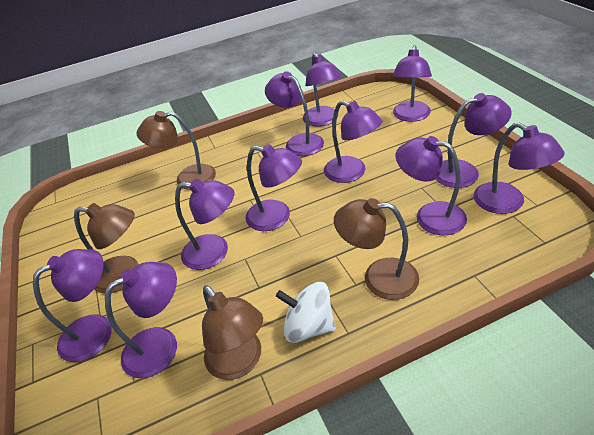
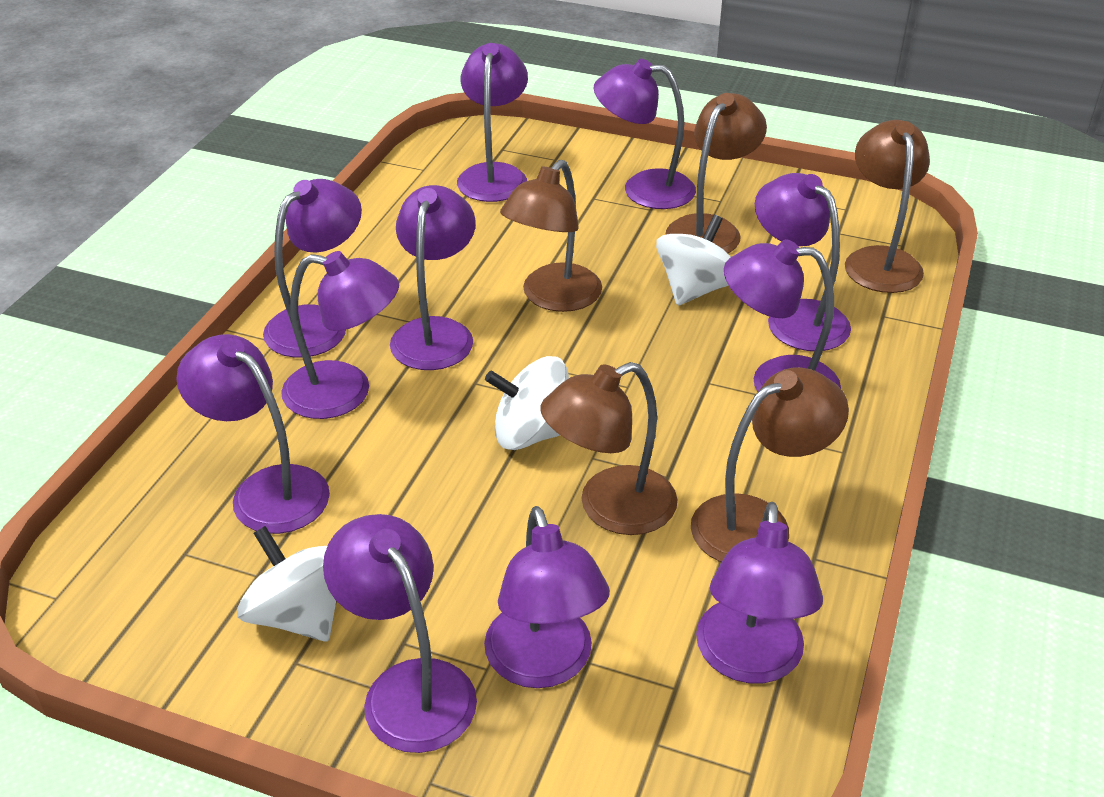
brown lamp: 4 -> 5
white spinning top: 1 -> 3

